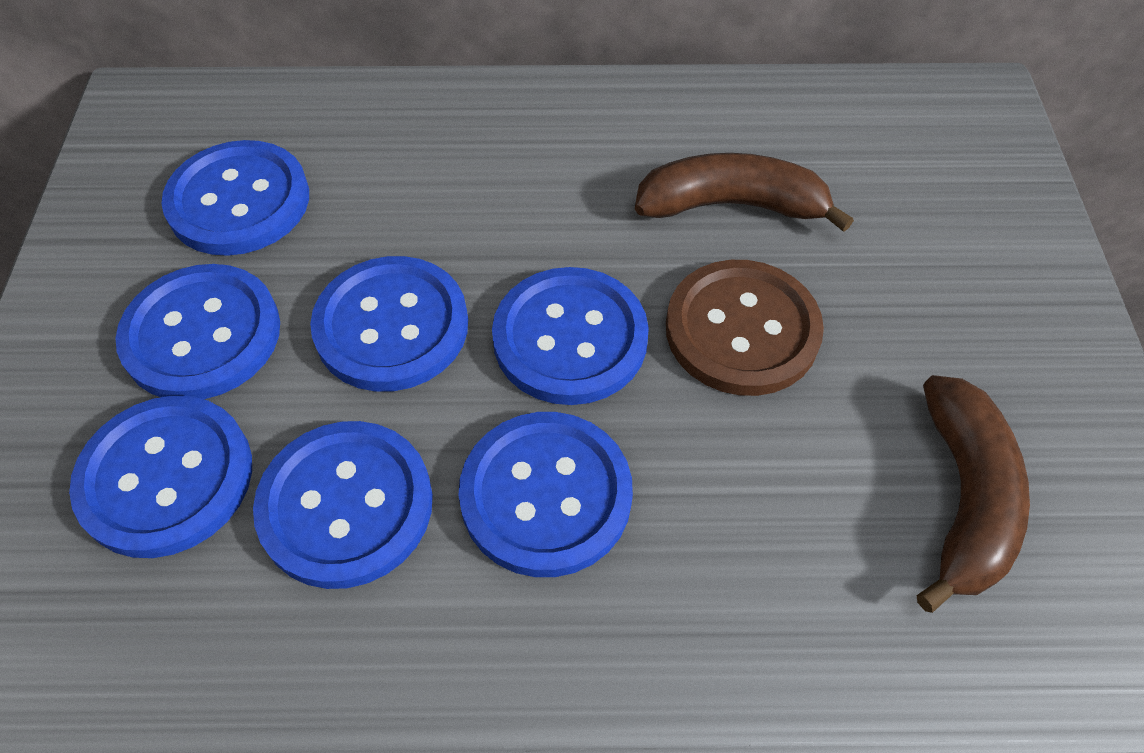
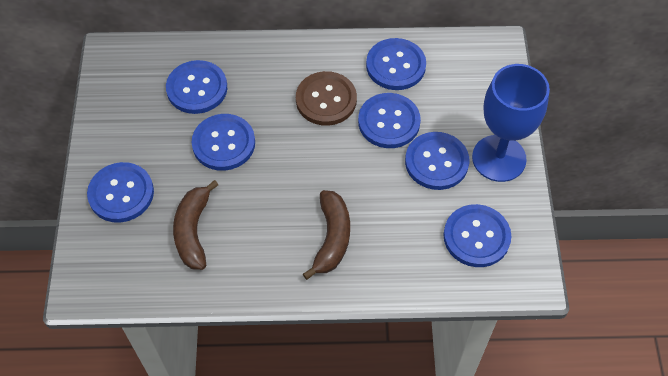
blue goblet: 0 -> 1

